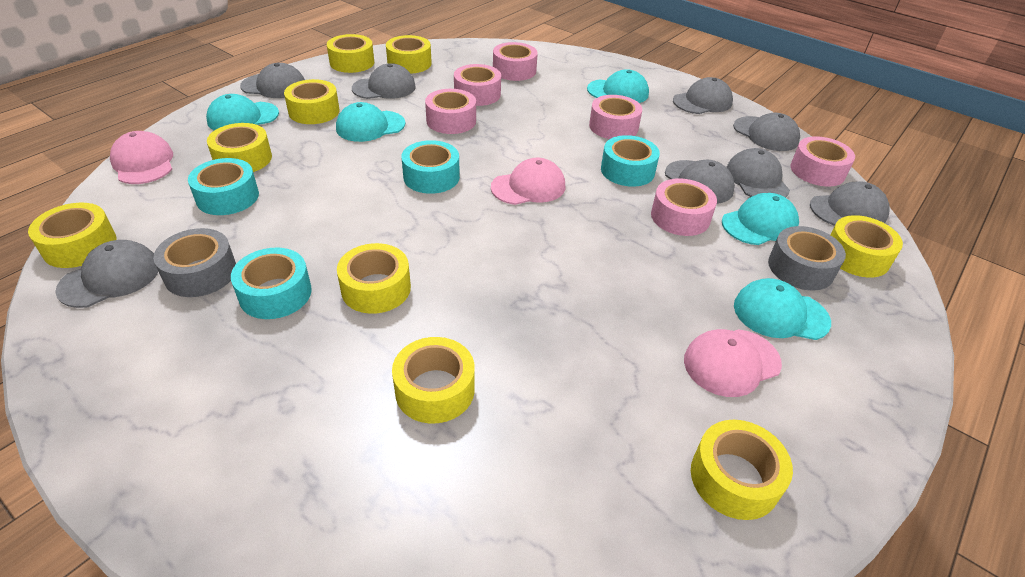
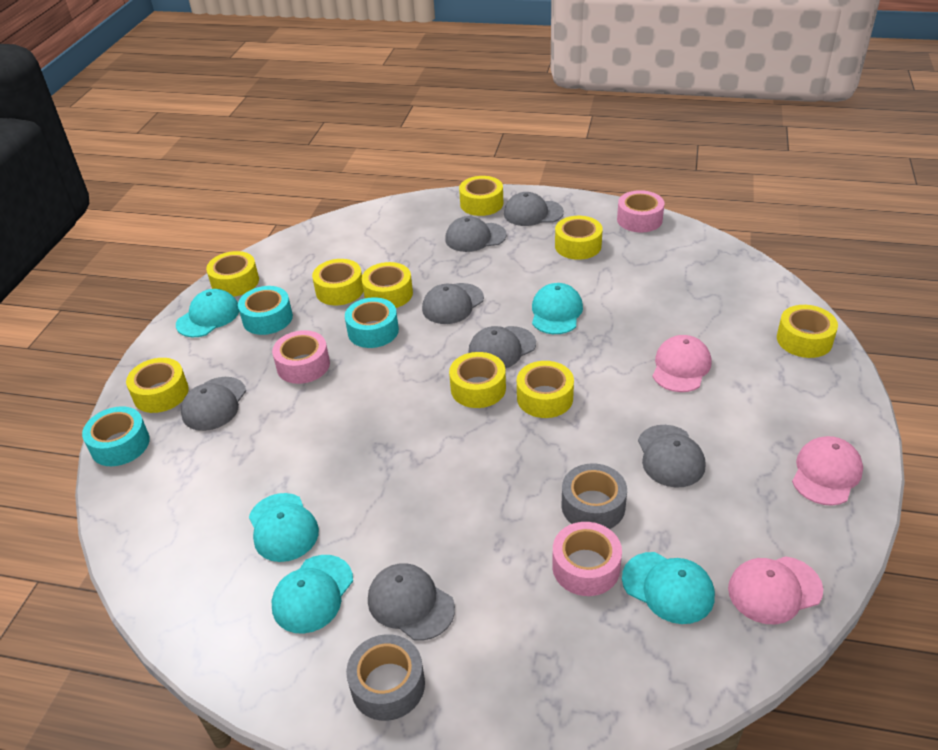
grey cap: 8 -> 7
pink tape: 6 -> 3
turquoise tape: 4 -> 3

